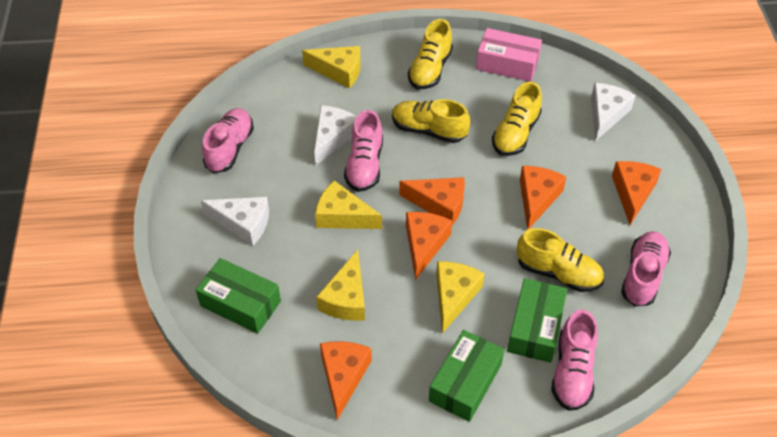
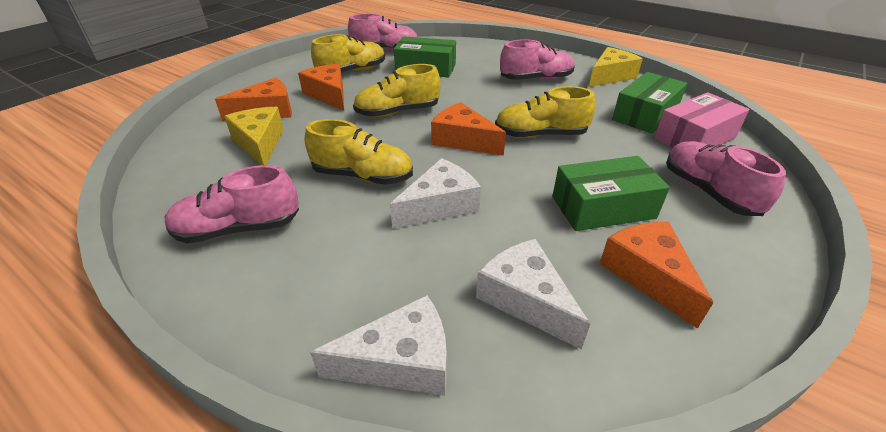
orange cheese: 5 -> 4
yellow cheese: 4 -> 2

